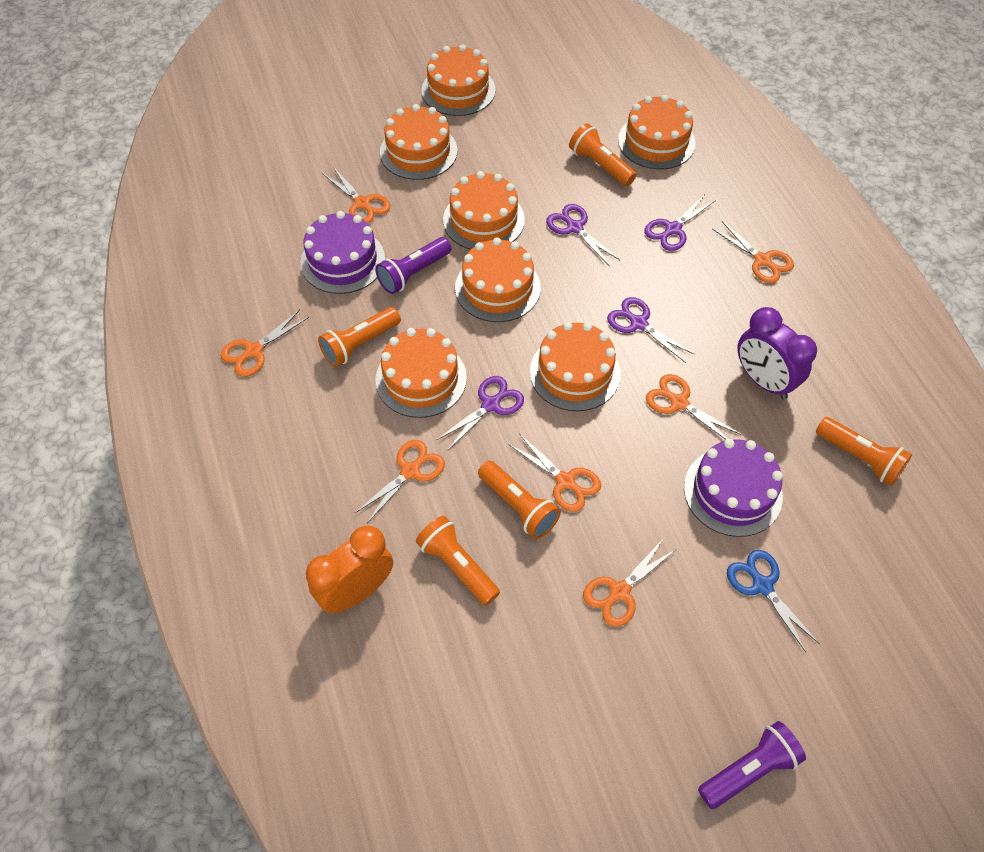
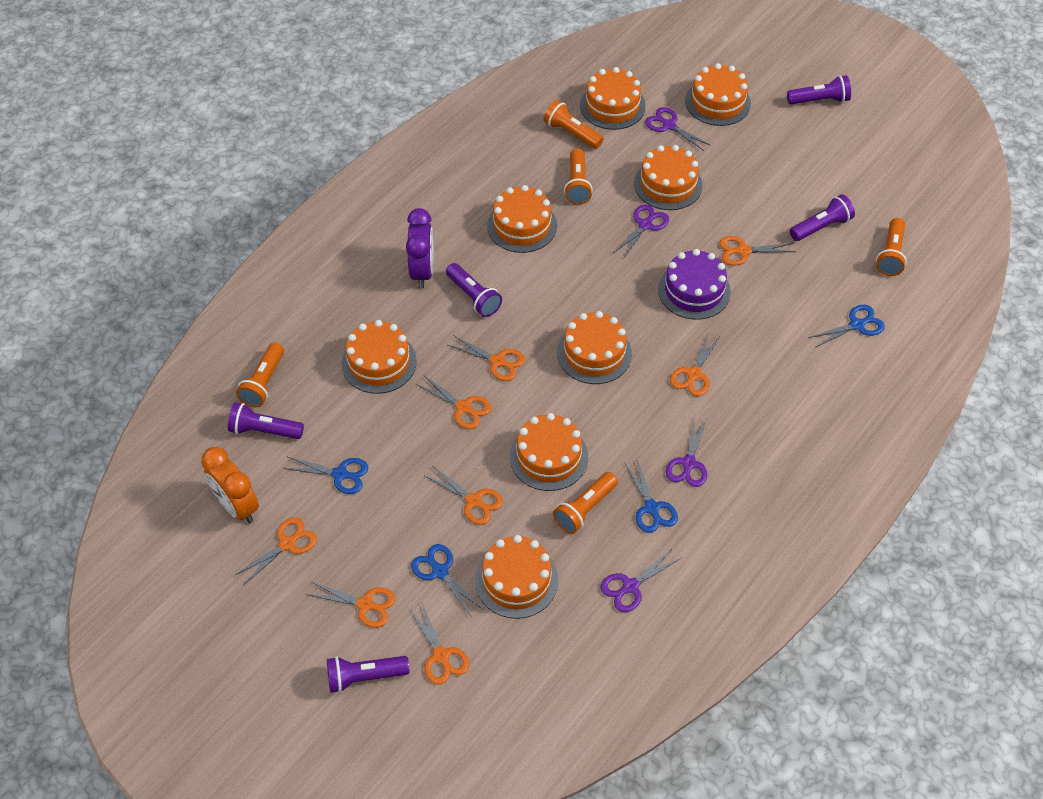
blue scissors: 1 -> 4
orange cake: 7 -> 8
orange scissors: 7 -> 8
purple cake: 2 -> 1
purple flashlight: 2 -> 5

